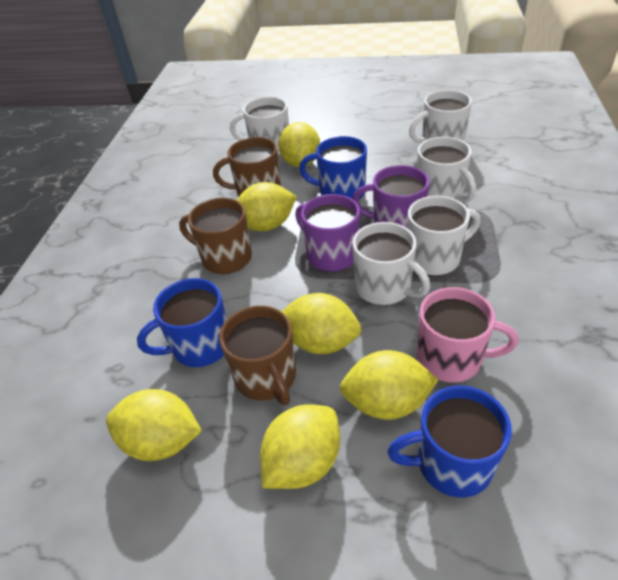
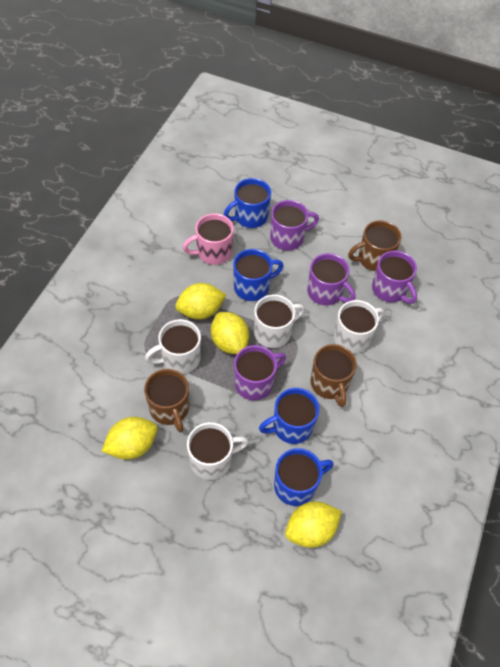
blue mug: 3 -> 4
purple mug: 2 -> 4
white mug: 5 -> 4
yellow lemon: 6 -> 4

